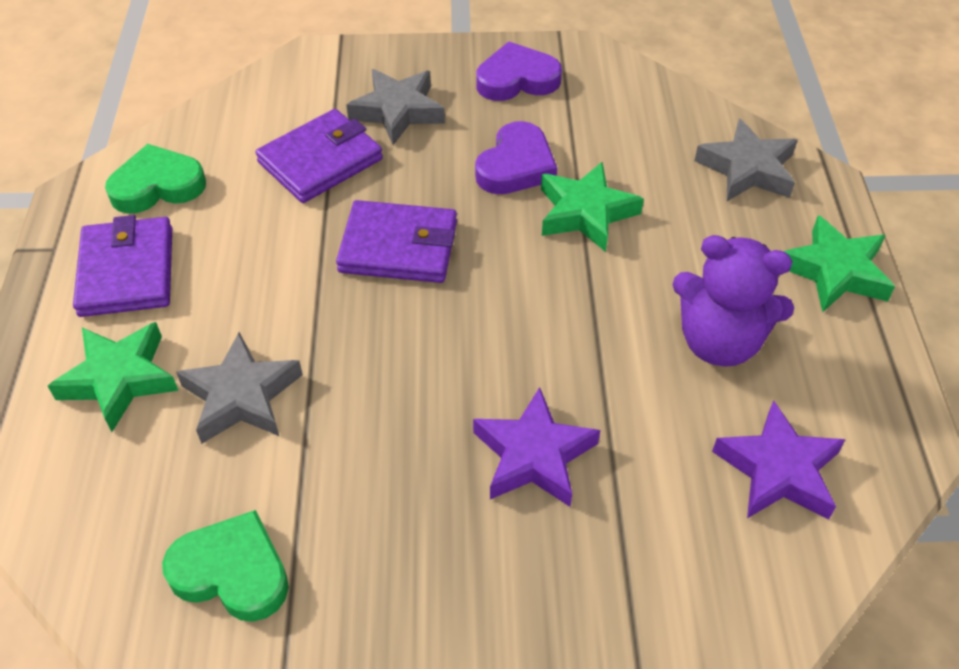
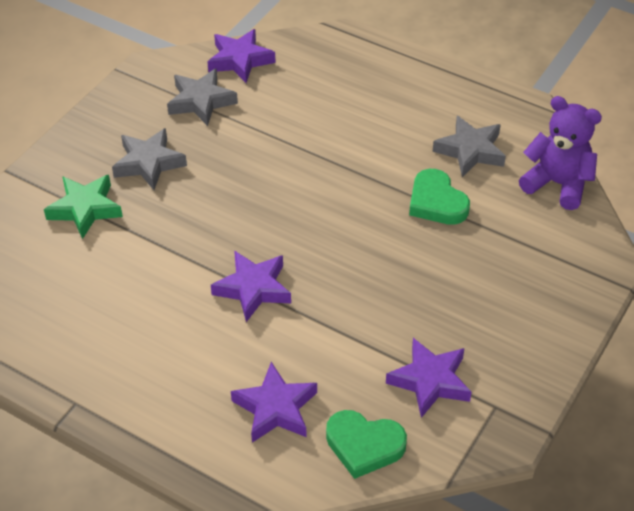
green star: 3 -> 1
purple heart: 2 -> 0
purple star: 2 -> 4
purple wallet: 3 -> 0

